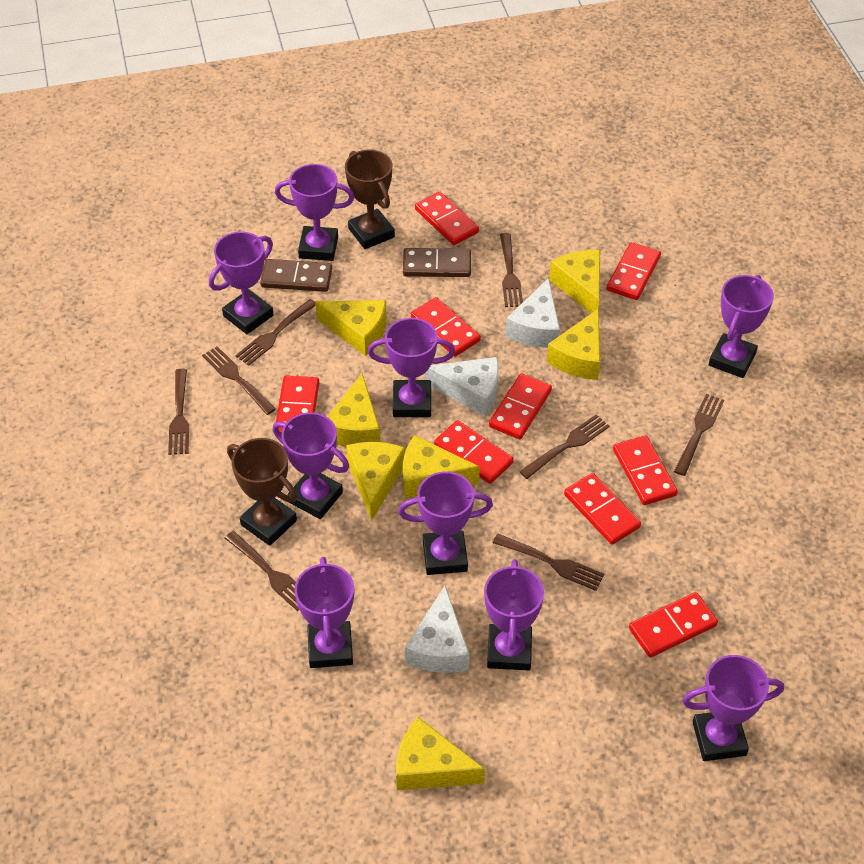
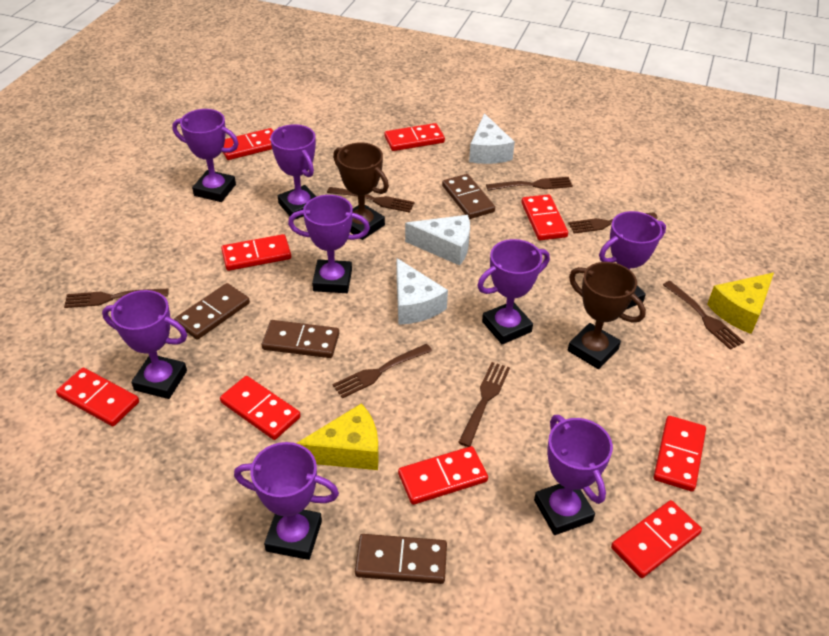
brown domino: 2 -> 4
brown fork: 8 -> 7
purple trophy: 9 -> 8
yellow cheese: 7 -> 2

